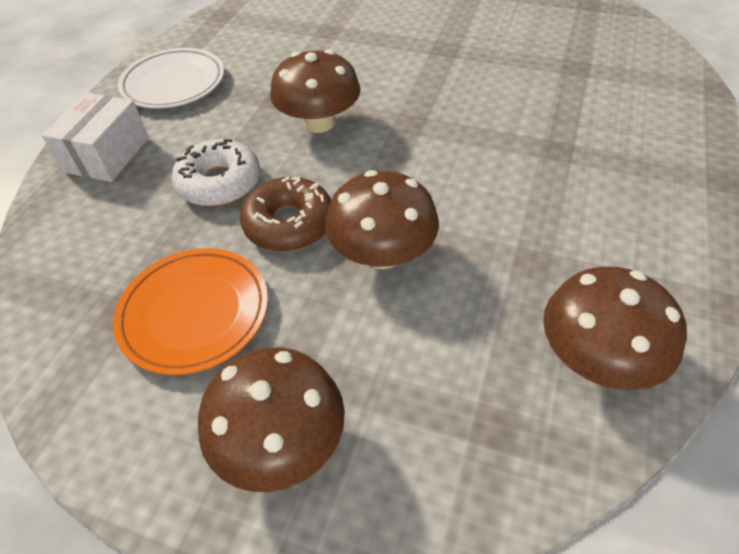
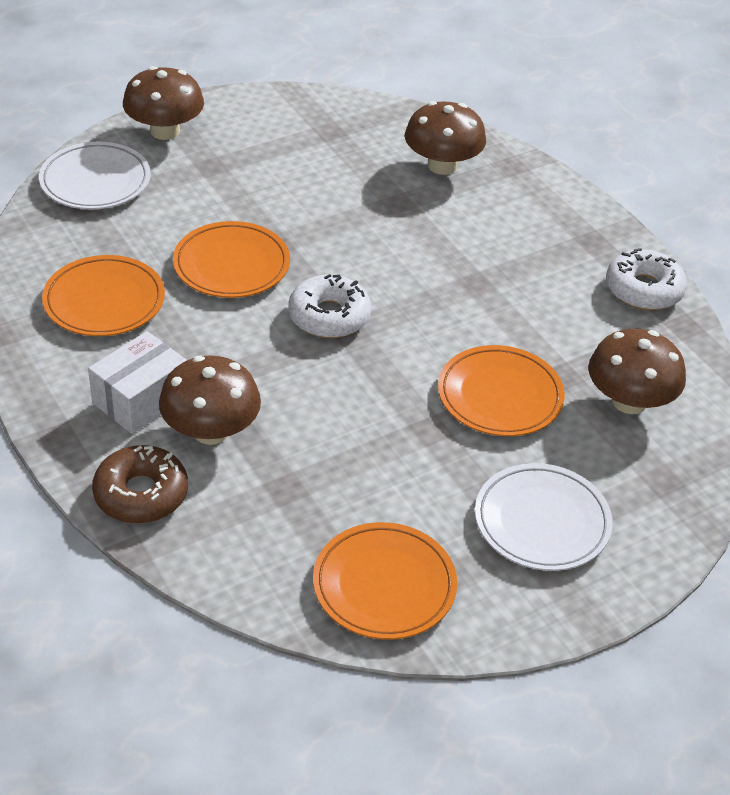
orange plate: 1 -> 4
white donut: 1 -> 2
white plate: 1 -> 2

